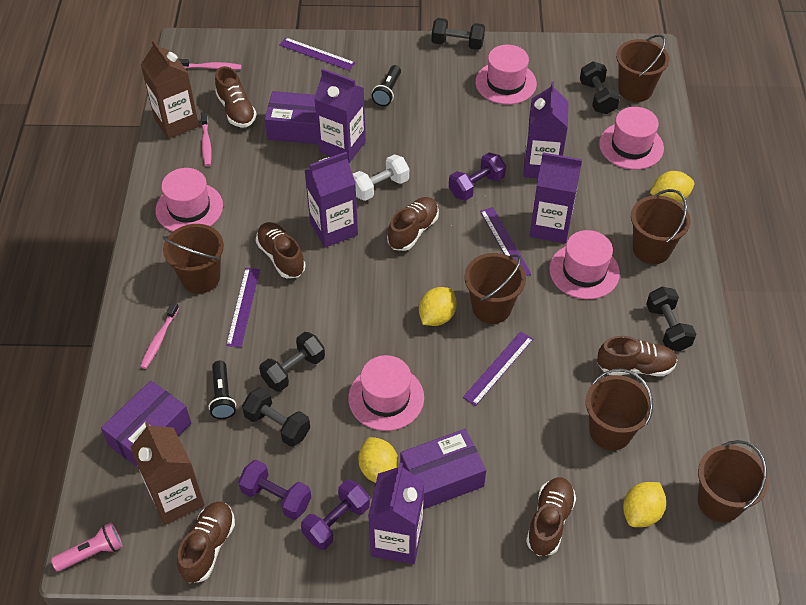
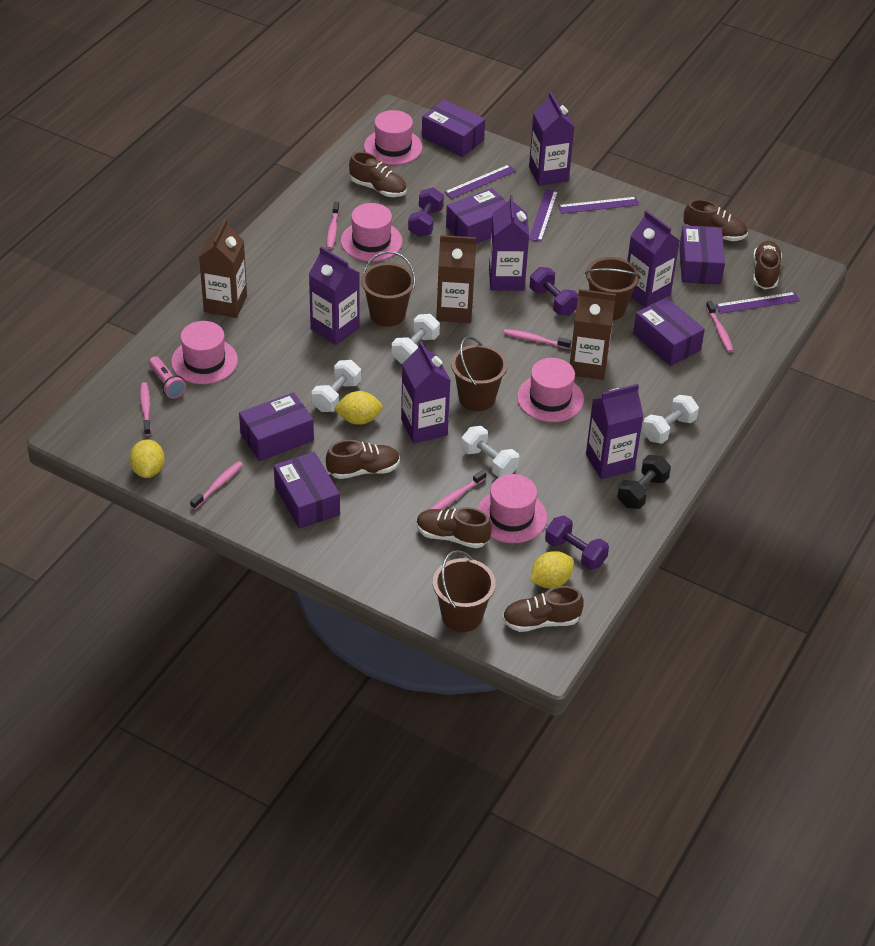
black dumbbell: 5 -> 1
black flashlight: 2 -> 0
brown bucket: 6 -> 4
brown carton: 2 -> 3
pink toothbrush: 3 -> 6
purple box: 3 -> 6
purple carton: 5 -> 6
white dumbbell: 1 -> 4
yellow lemon: 4 -> 3

